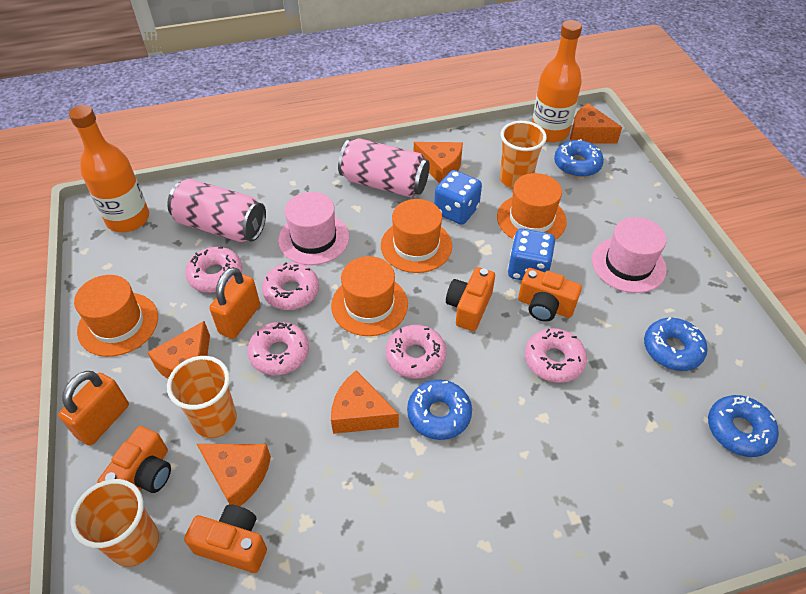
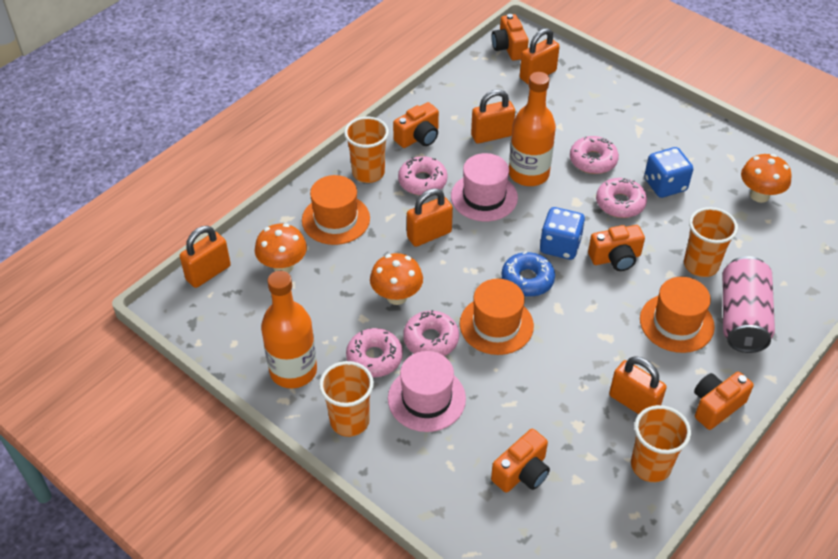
blue donut: 4 -> 1
orange camera: 4 -> 5
orange cheese: 5 -> 0
orange cup: 3 -> 4
orange hat: 4 -> 3
orange mushroom: 0 -> 3
orange padlock: 2 -> 5
pink can: 2 -> 1

